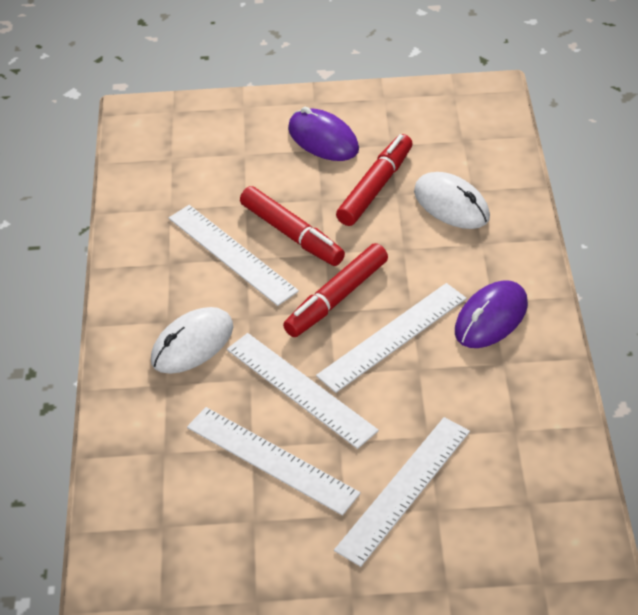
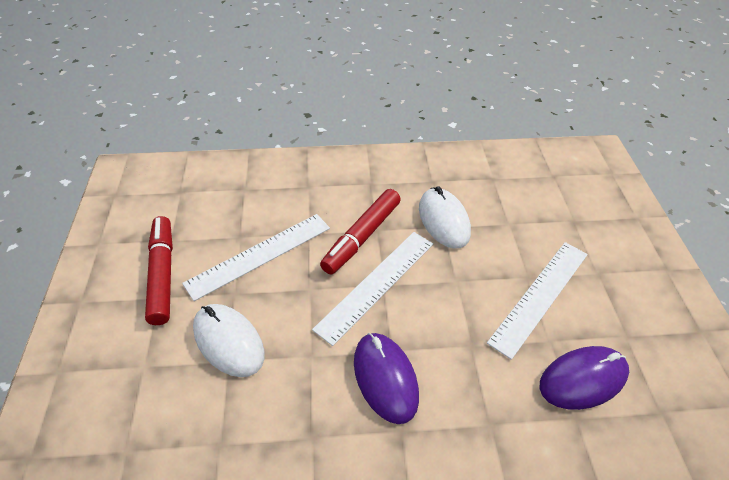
red marker: 3 -> 2
white ruler: 5 -> 3

